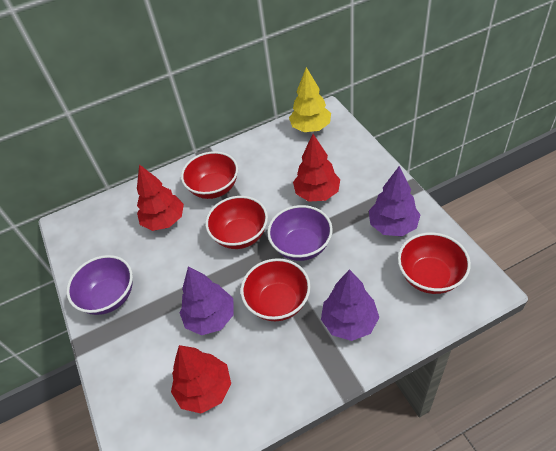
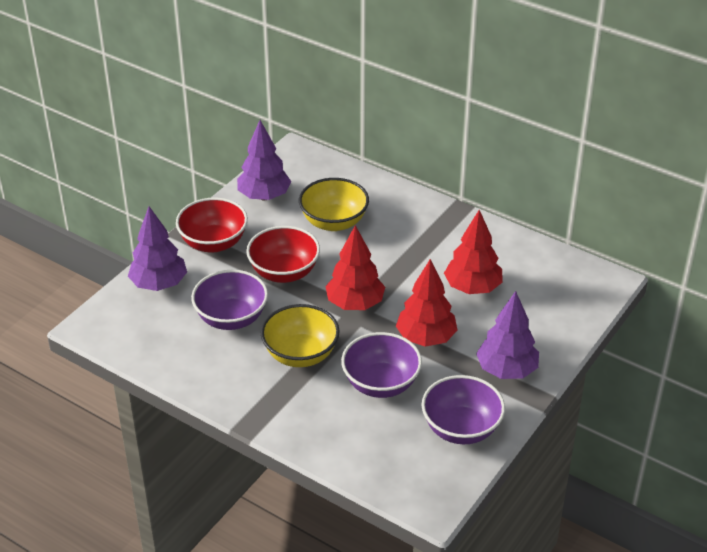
purple bowl: 2 -> 3
red bowl: 4 -> 2
yellow bowl: 0 -> 2
yellow tree: 1 -> 0

